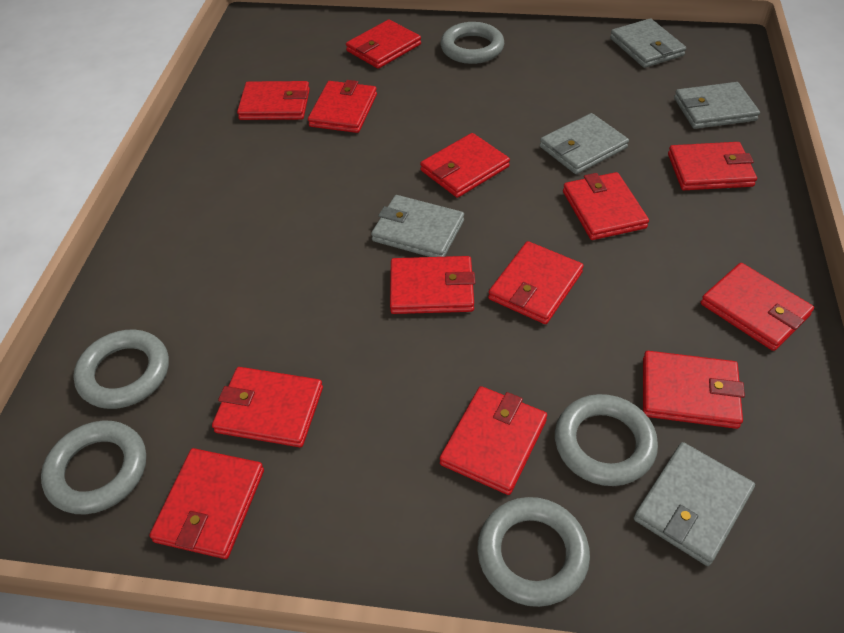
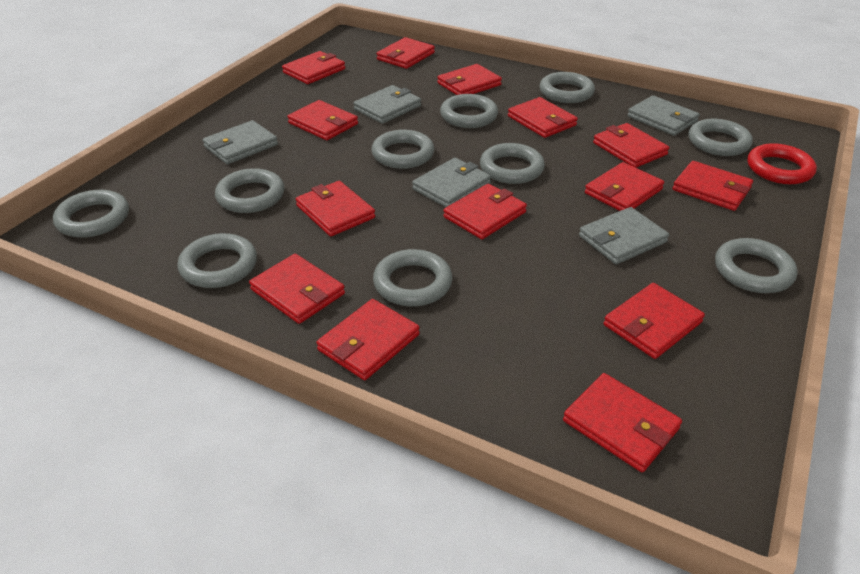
grey ring: 5 -> 10
red ring: 0 -> 1
red wallet: 13 -> 14

